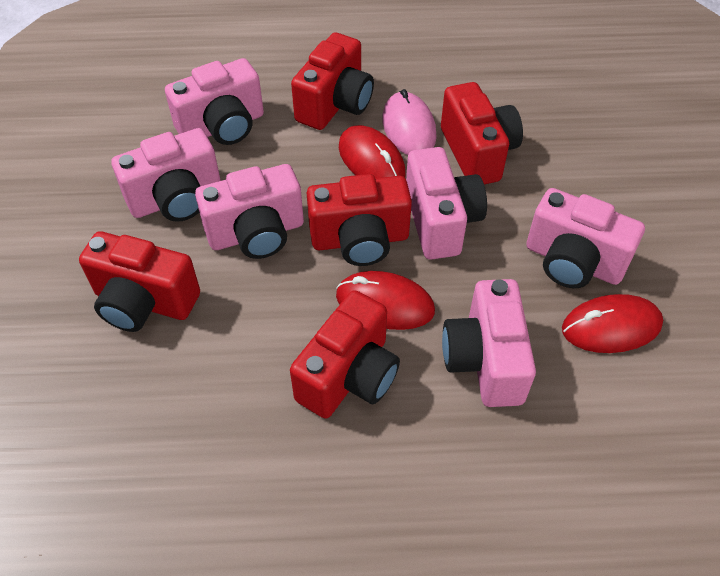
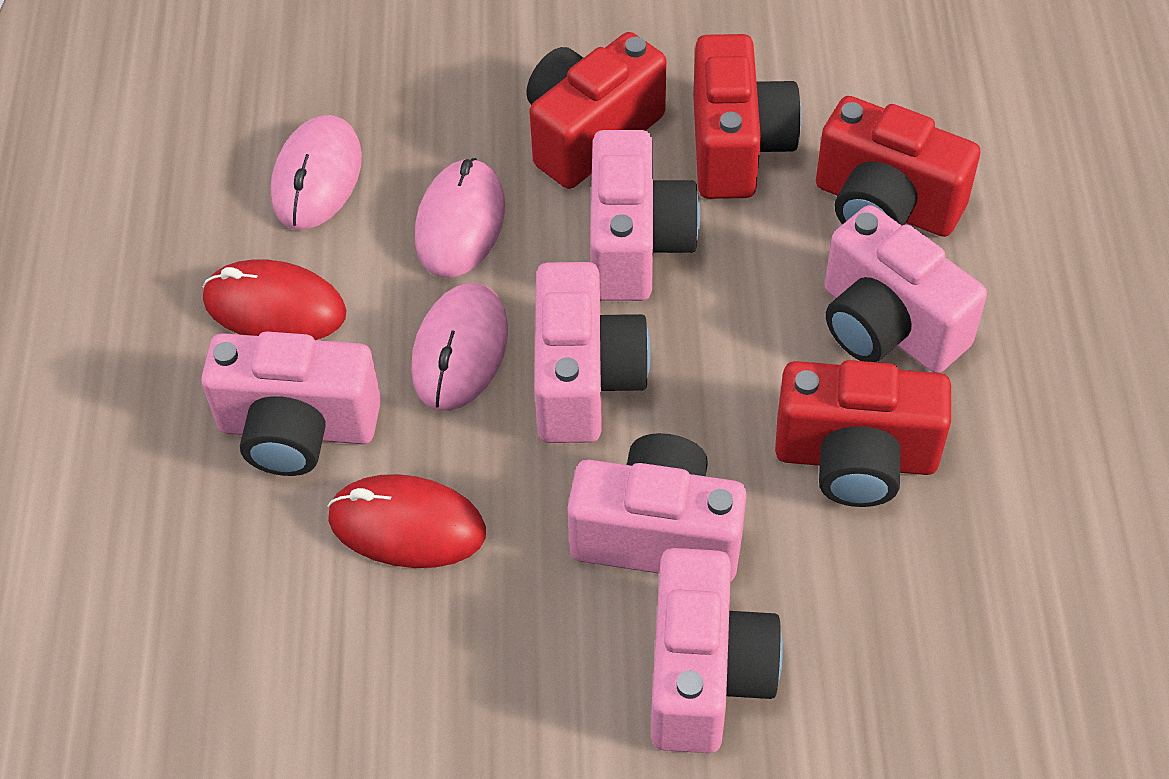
pink mouse: 1 -> 3
red camera: 5 -> 4
red mouse: 3 -> 2

